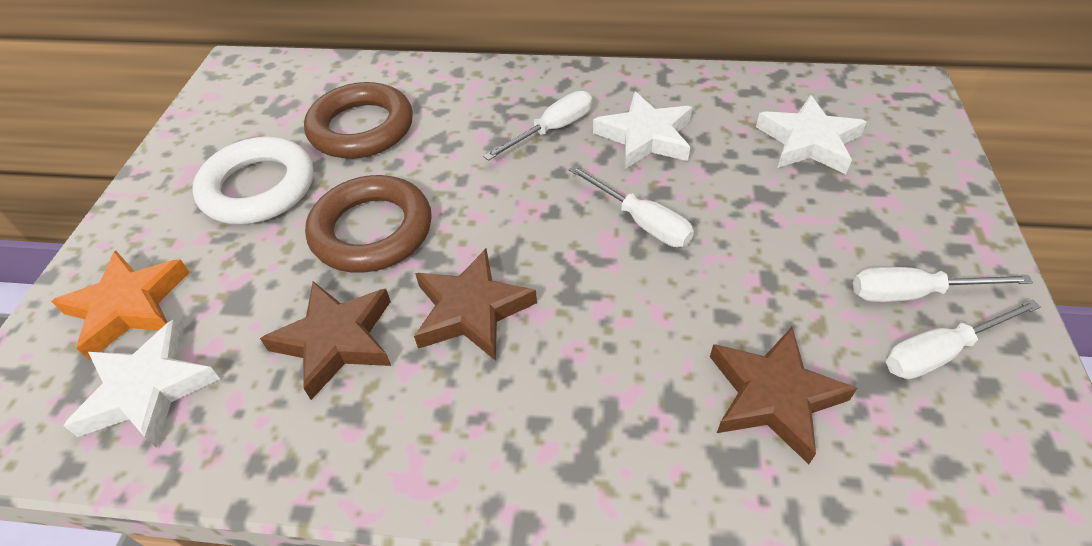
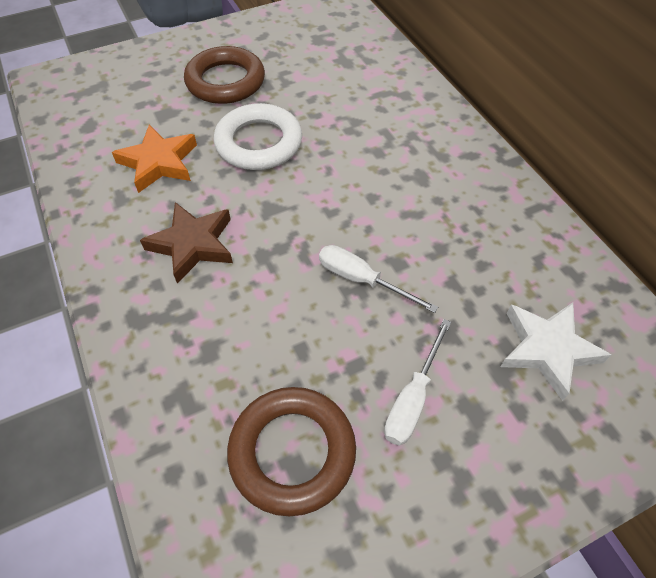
brown star: 3 -> 1
white screwdriver: 4 -> 2
white star: 3 -> 1

